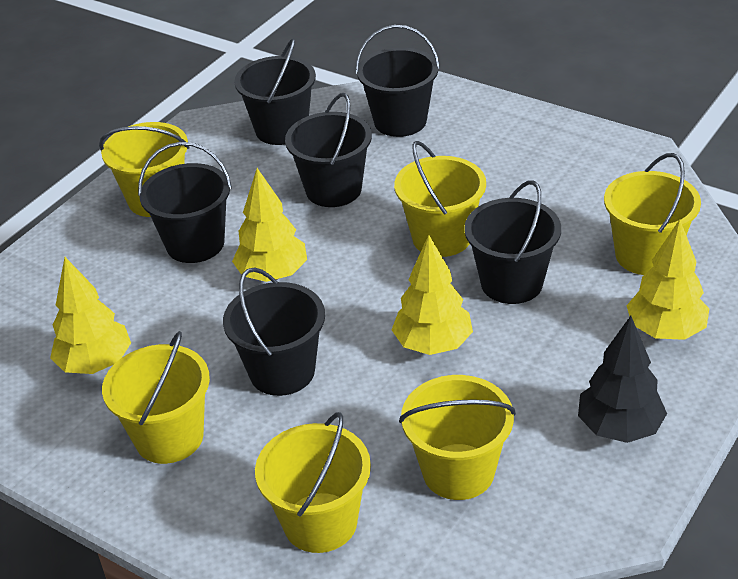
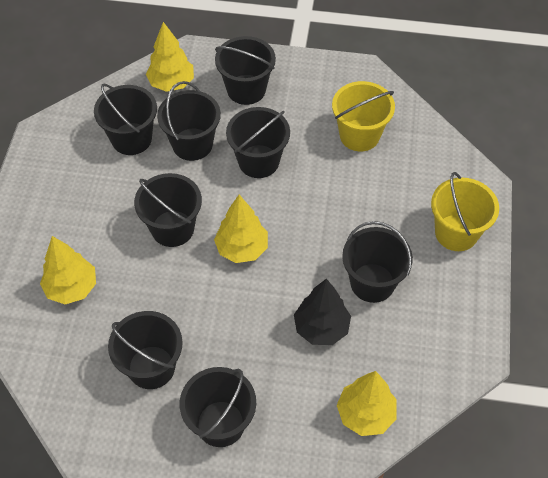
black bucket: 6 -> 8
yellow bucket: 6 -> 2

